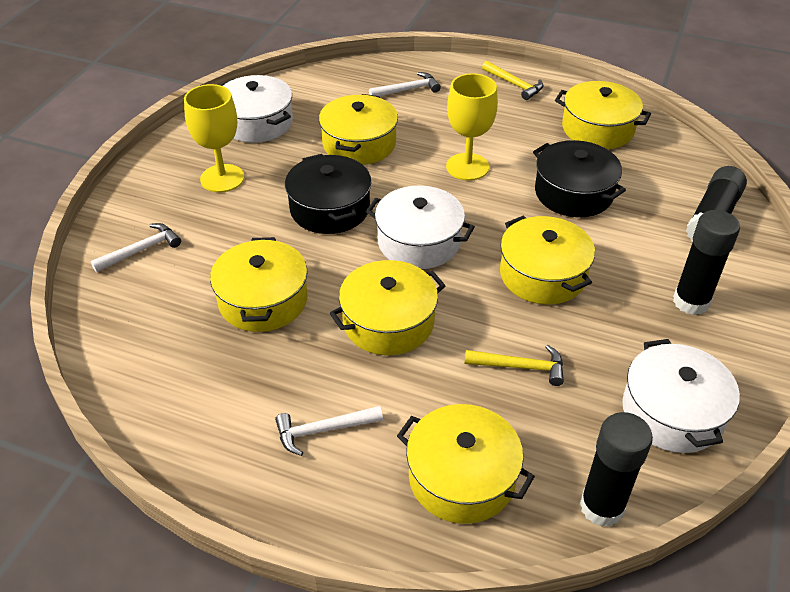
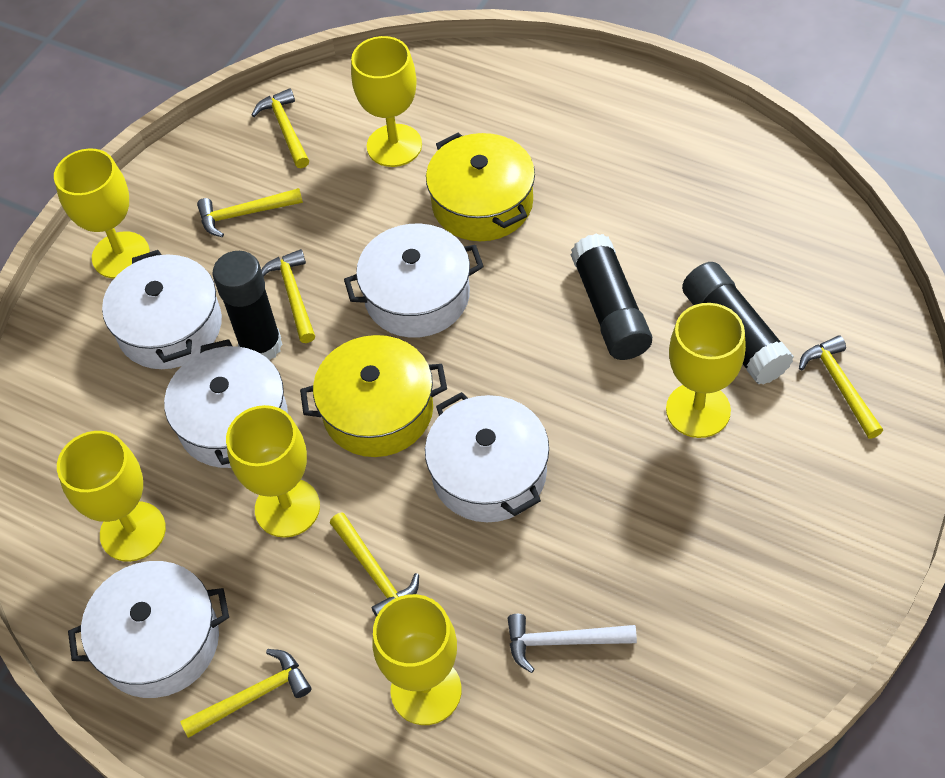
black pot: 2 -> 0
white hammer: 3 -> 1
white pot: 3 -> 5
yellow goblet: 2 -> 6
yellow hammer: 2 -> 6
yellow pot: 6 -> 2

